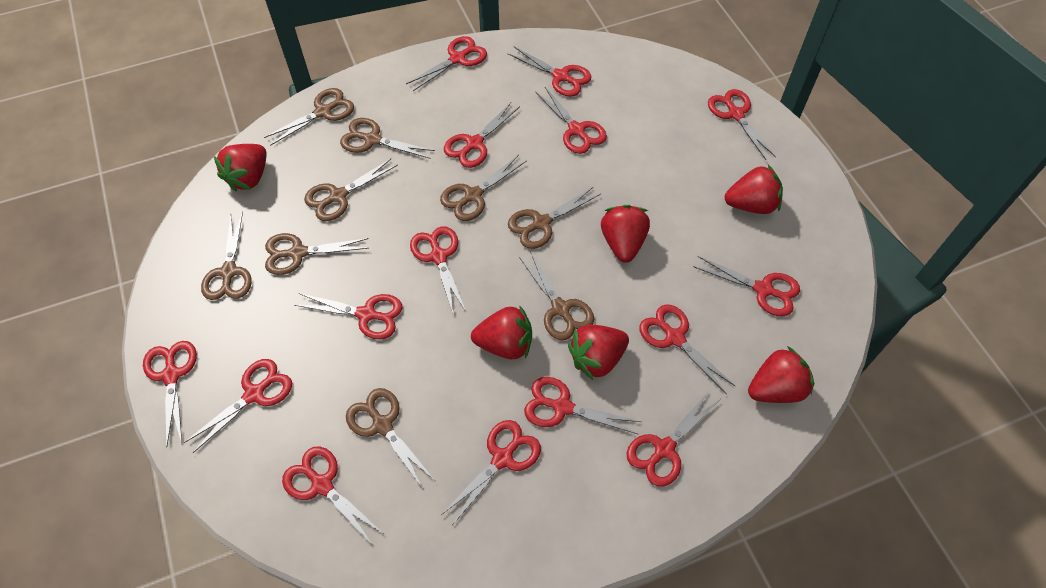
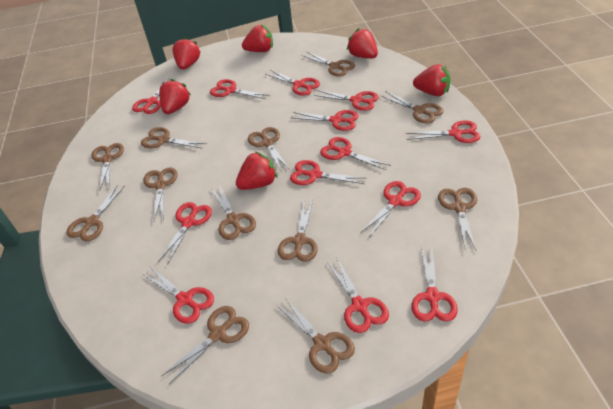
brown scissors: 9 -> 12
red scissors: 15 -> 13

